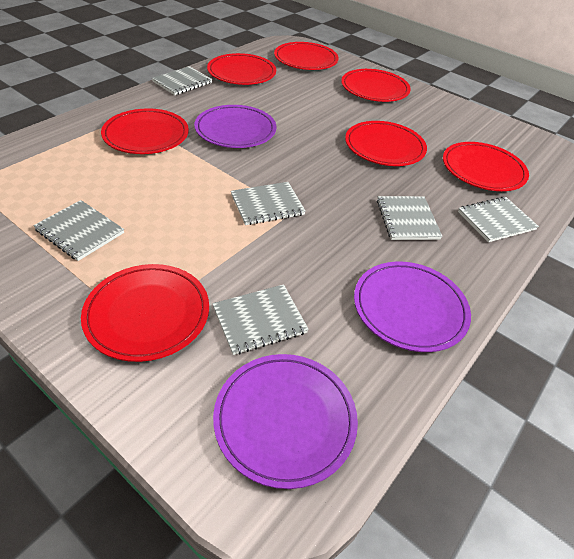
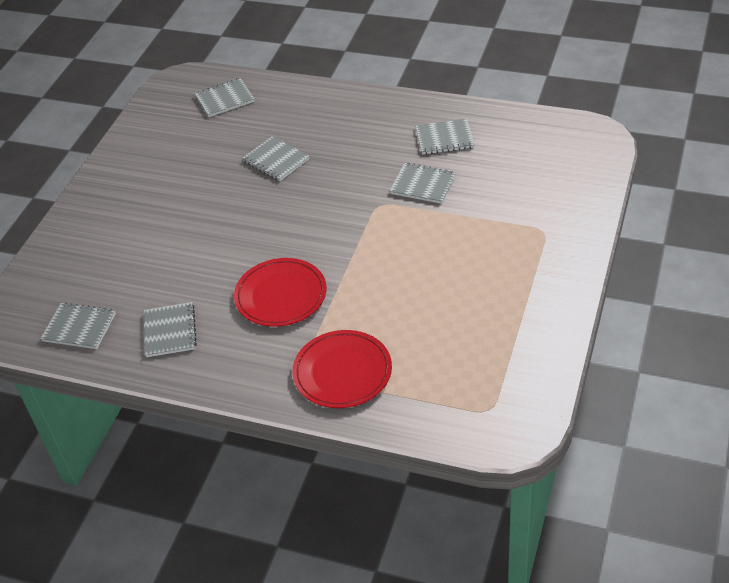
purple plate: 3 -> 0
red plate: 7 -> 2

